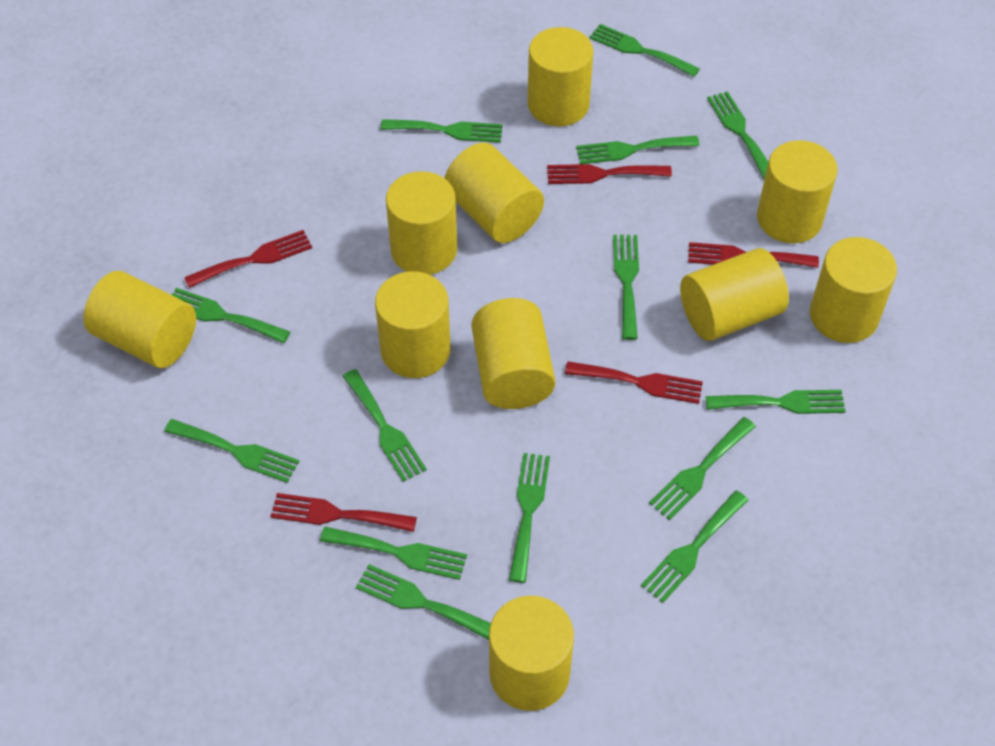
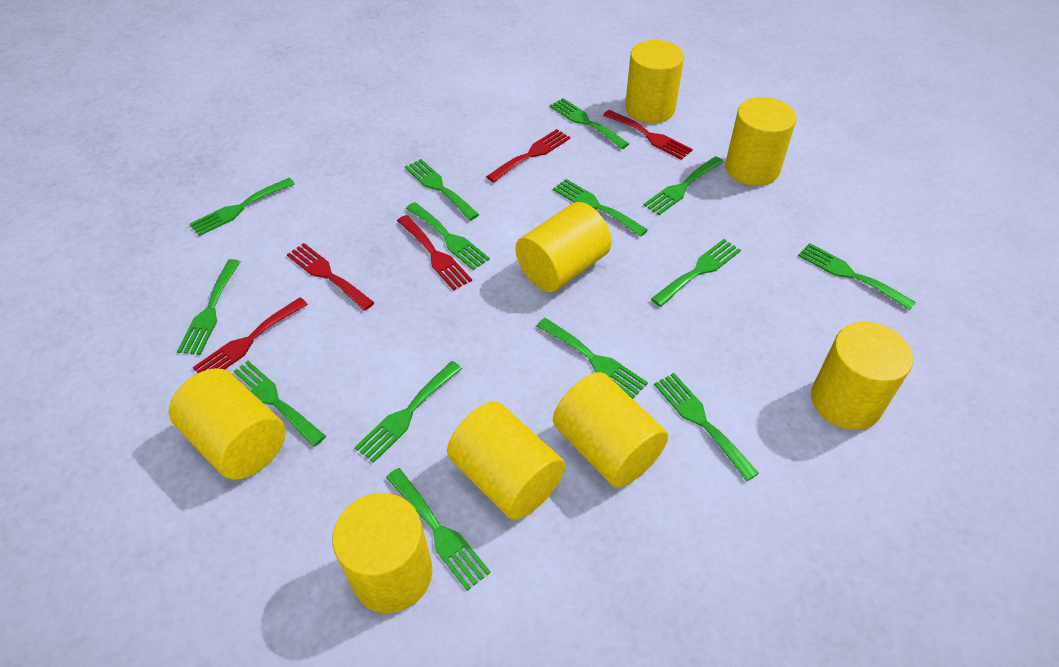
yellow cylinder: 10 -> 8

